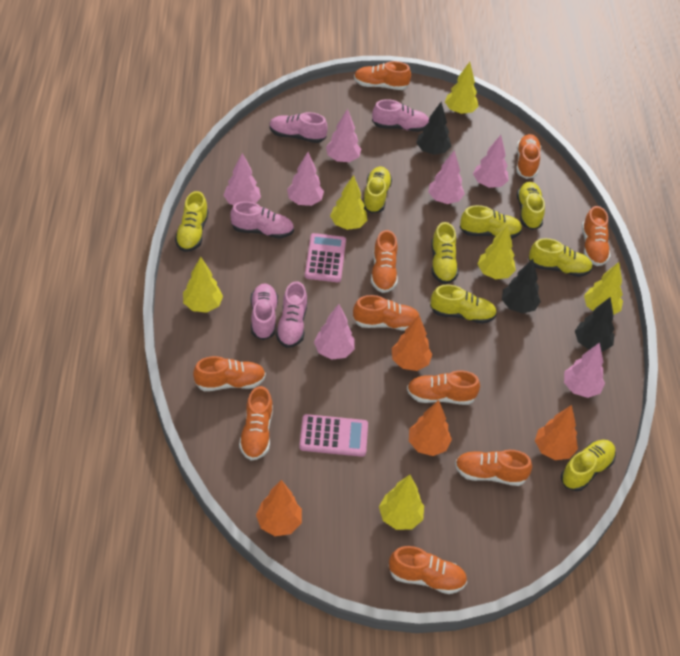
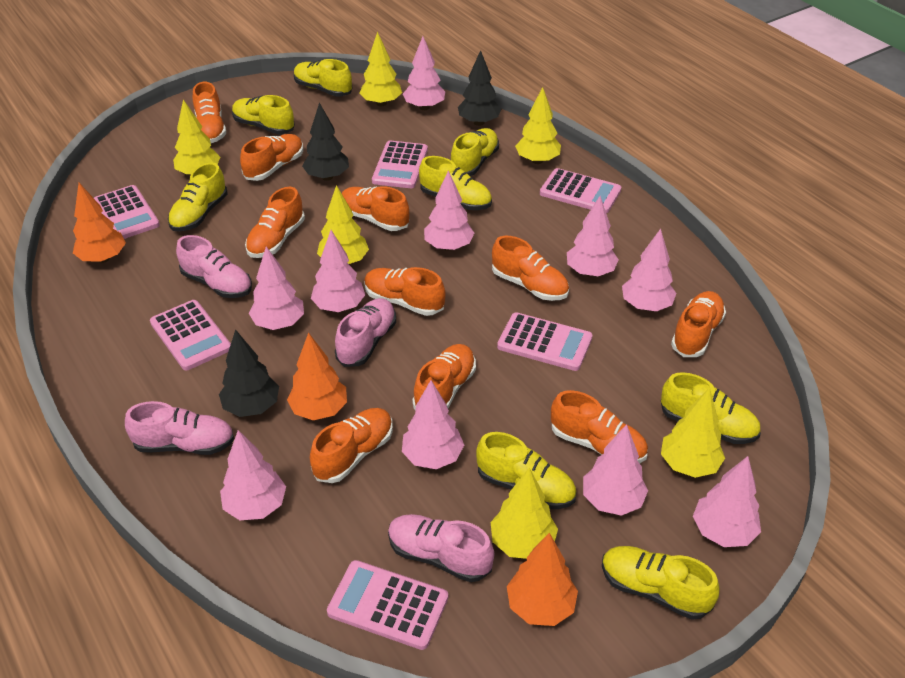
orange tree: 4 -> 3
pink calculator: 2 -> 6
pink shoe: 5 -> 4
pink tree: 7 -> 10

